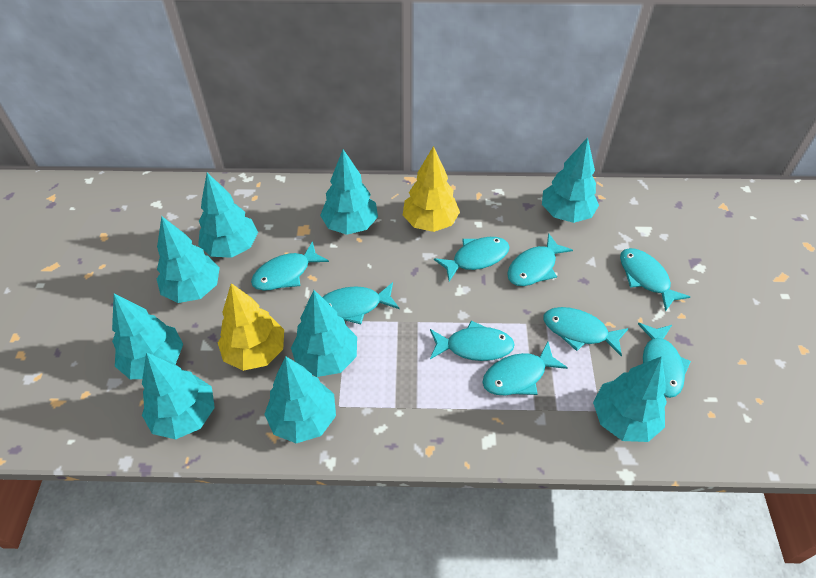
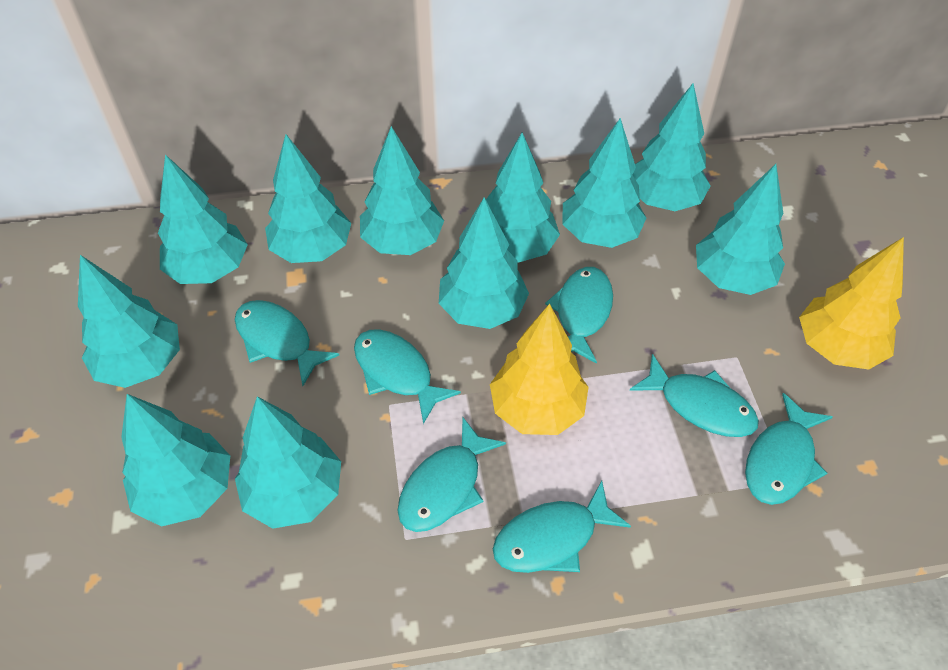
turquoise fish: 9 -> 7
turquoise tree: 9 -> 11

